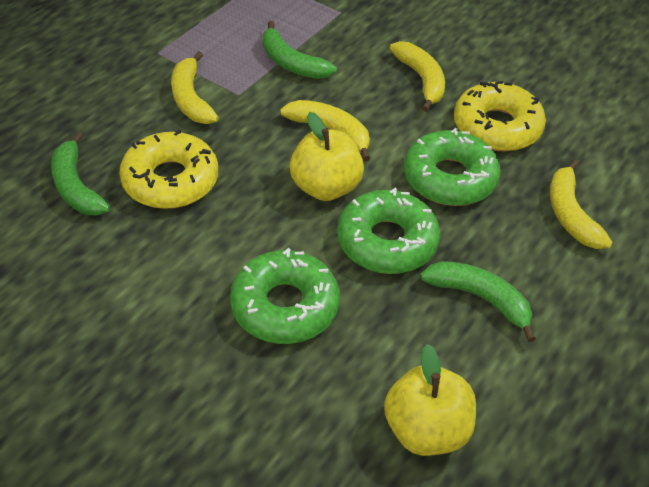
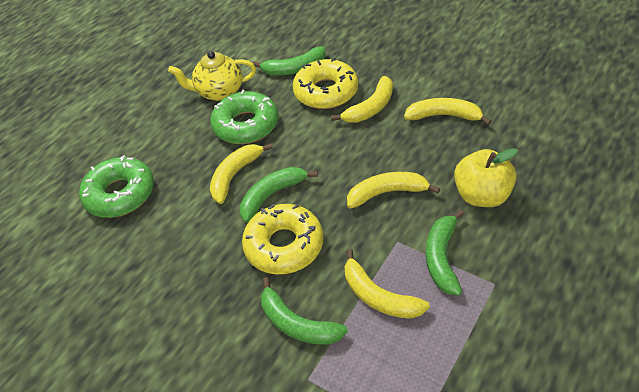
green banana: 3 -> 4
green donut: 3 -> 2
yellow apple: 2 -> 1
yellow banana: 4 -> 5
yellow teapot: 0 -> 1

